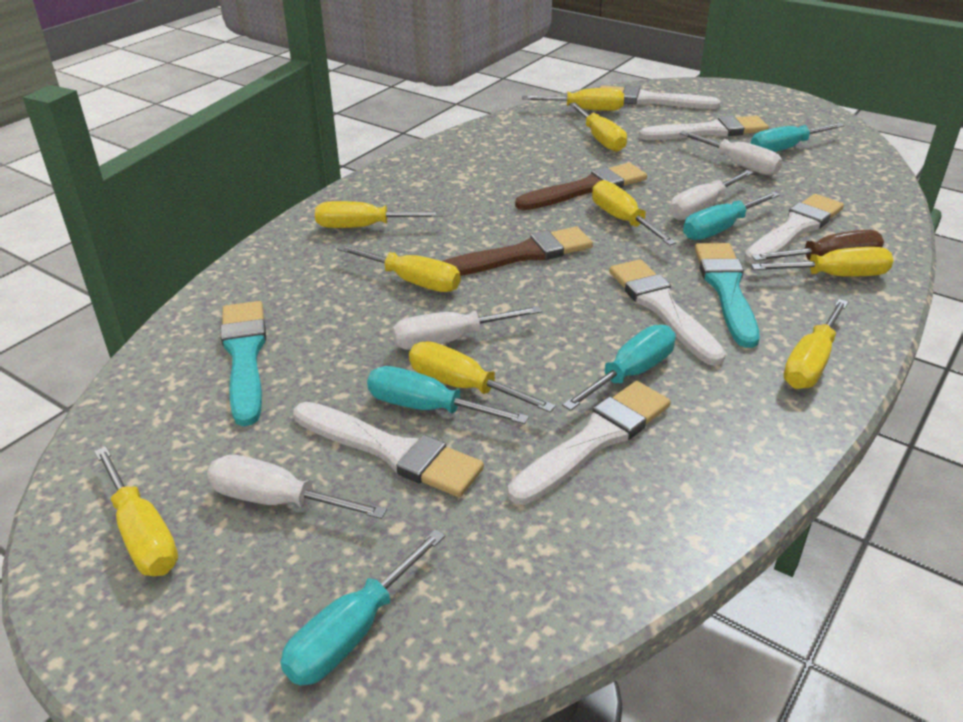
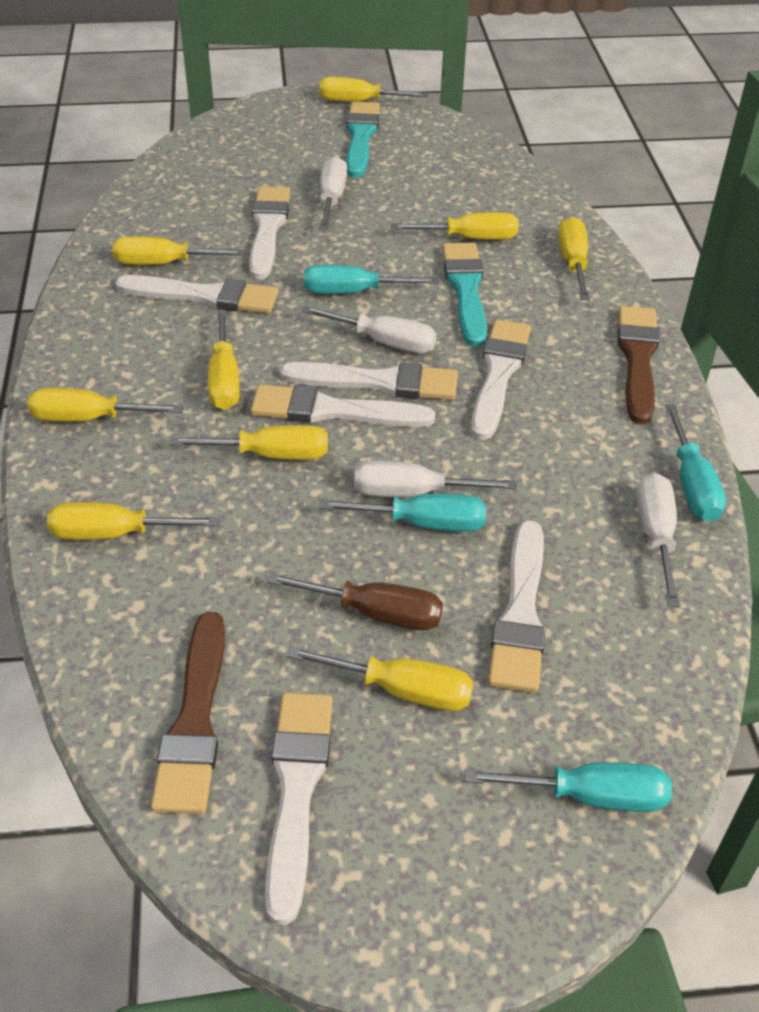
turquoise screwdriver: 5 -> 4
white brush: 6 -> 7

